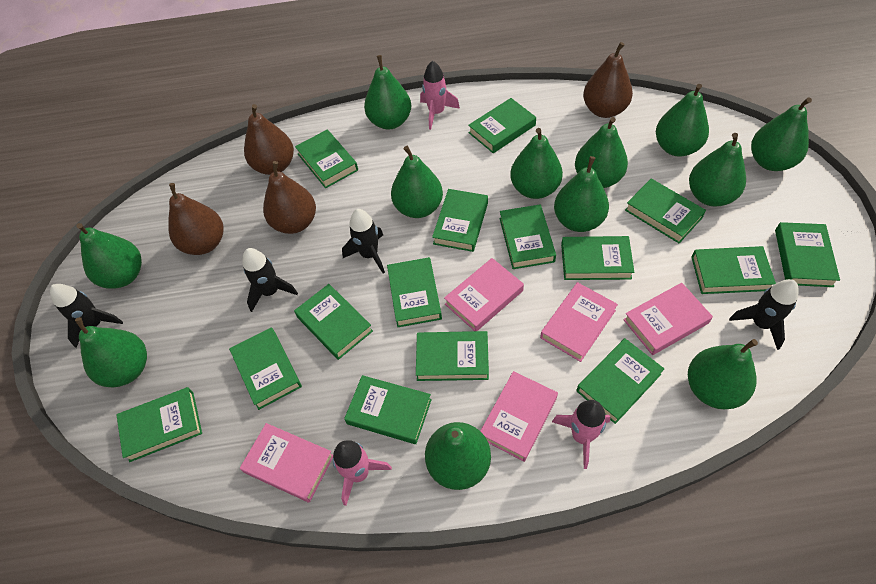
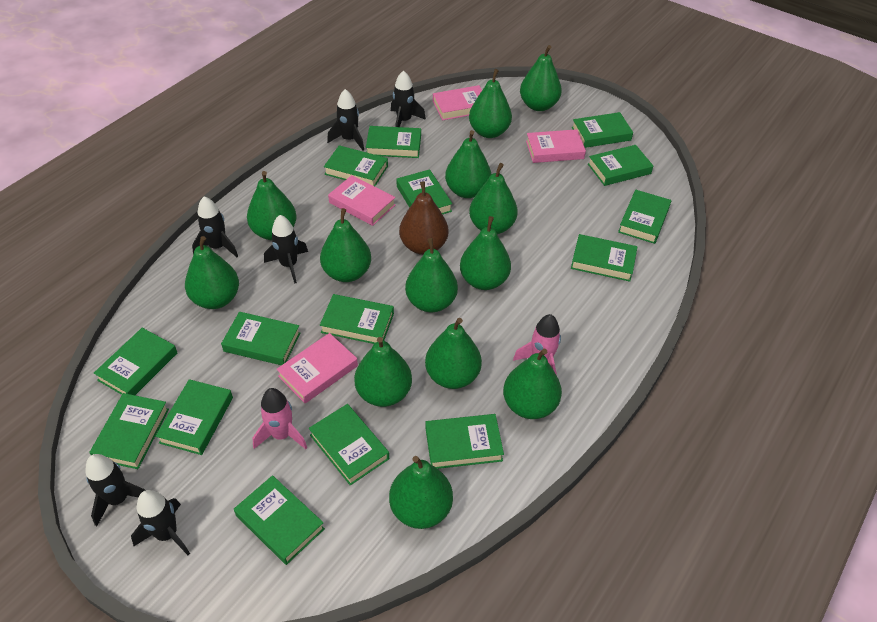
black rocket: 4 -> 6
brown pear: 4 -> 1
green pear: 12 -> 13
pink book: 5 -> 4
pink rocket: 3 -> 2

